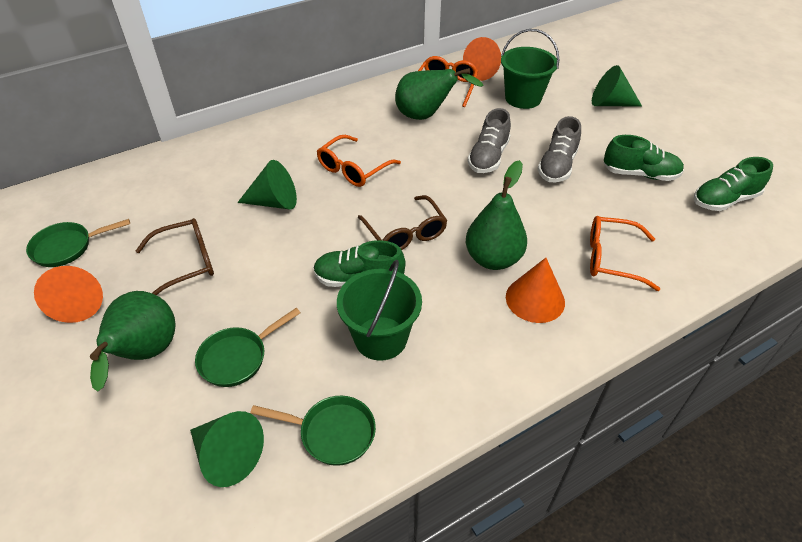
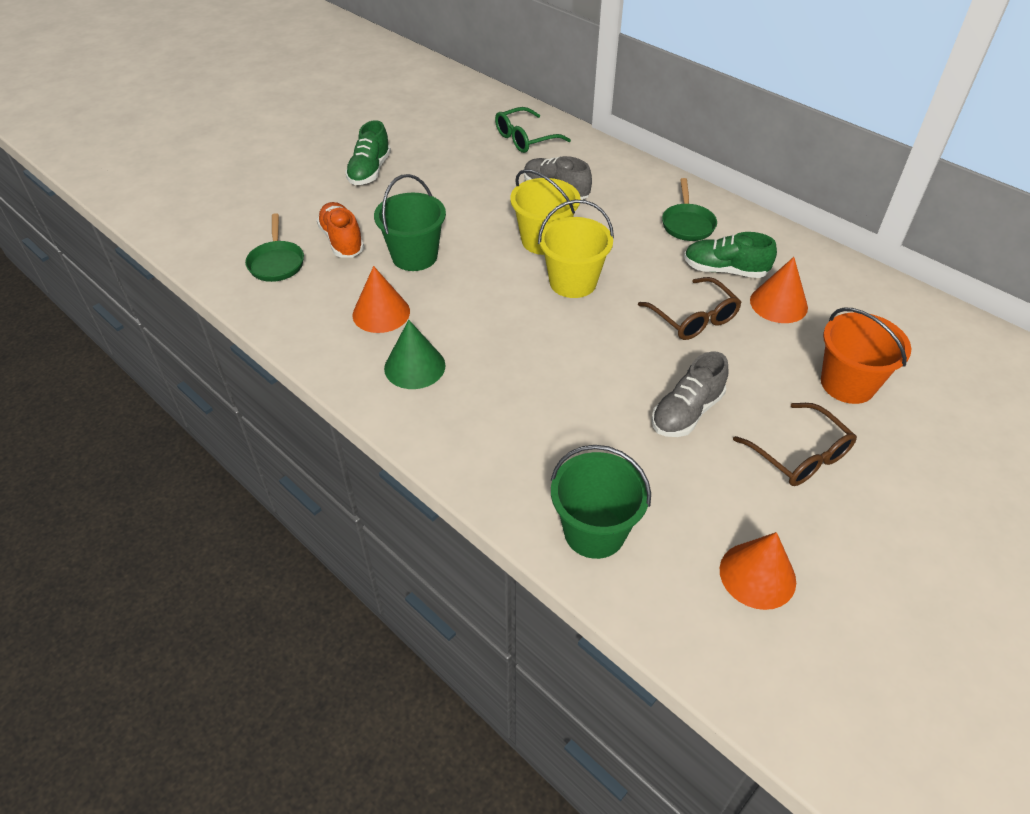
green cone: 3 -> 1
green glasses: 0 -> 1
green pan: 3 -> 2
green pear: 3 -> 0
green shoe: 3 -> 2
orange bucket: 0 -> 1
orange glasses: 3 -> 0
orange shoe: 0 -> 1
yellow bucket: 0 -> 2

